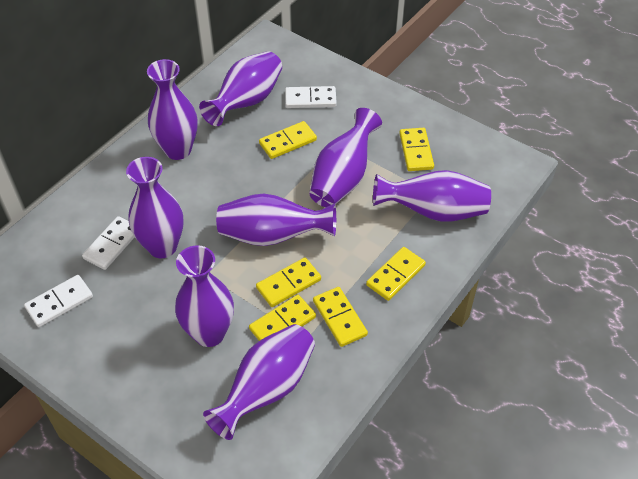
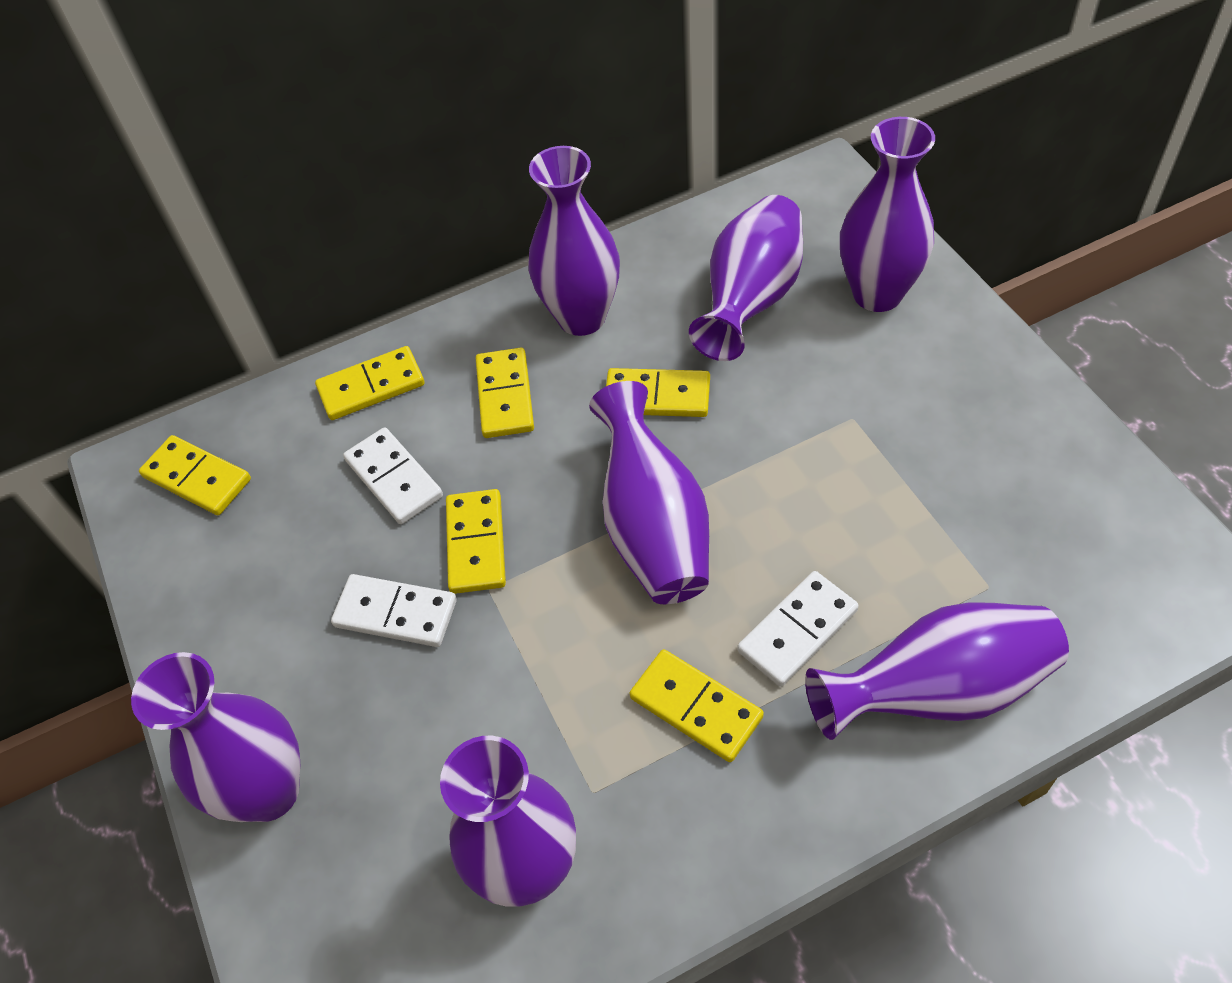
purple vase: 8 -> 7

